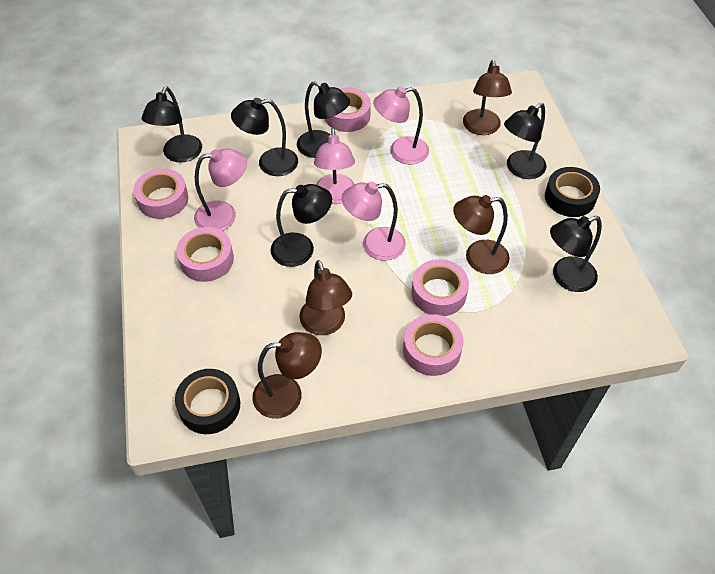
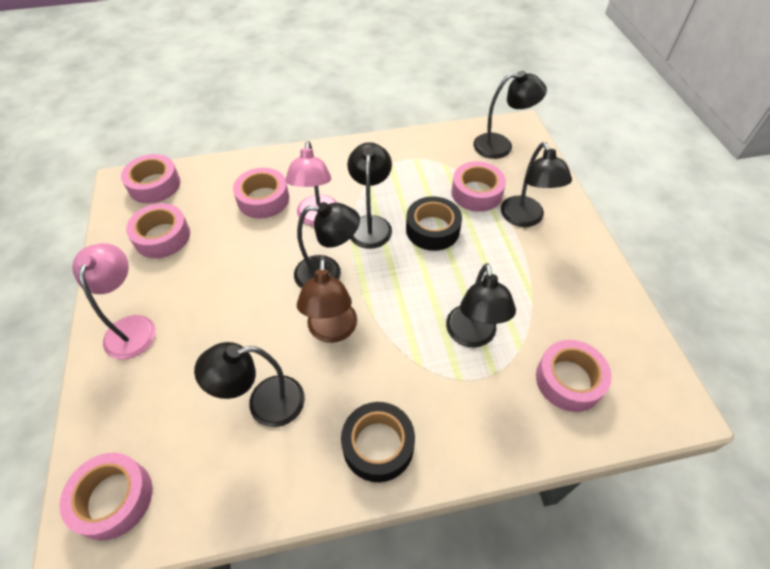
brown lamp: 4 -> 1
pink lamp: 4 -> 2
pink tape: 5 -> 6

